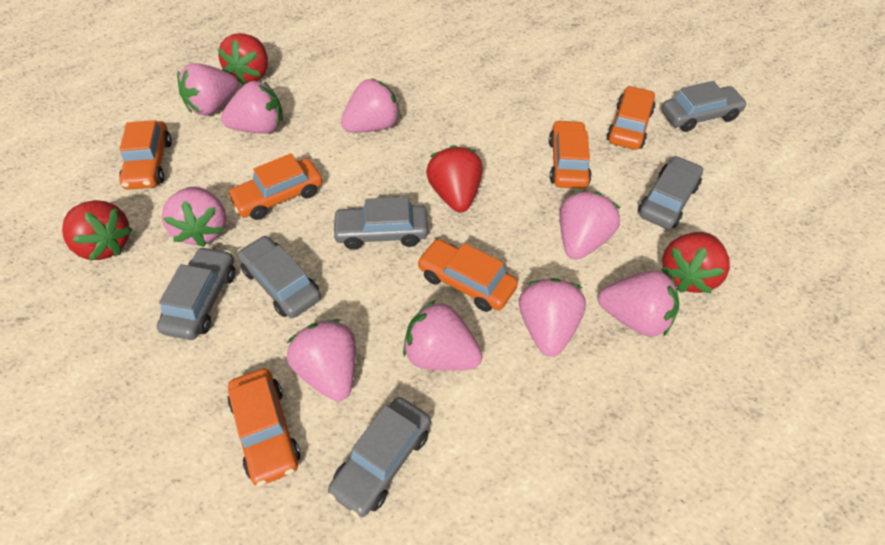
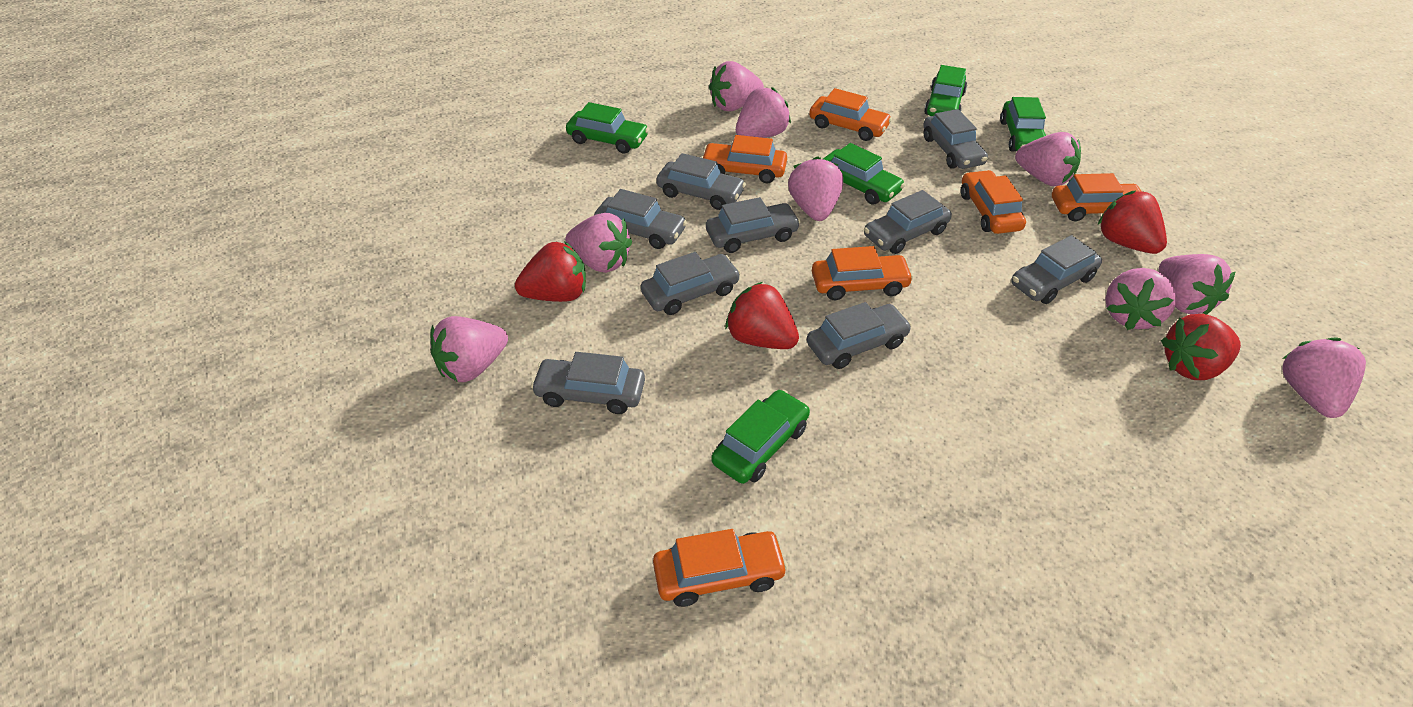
green car: 0 -> 5
grey car: 6 -> 9

